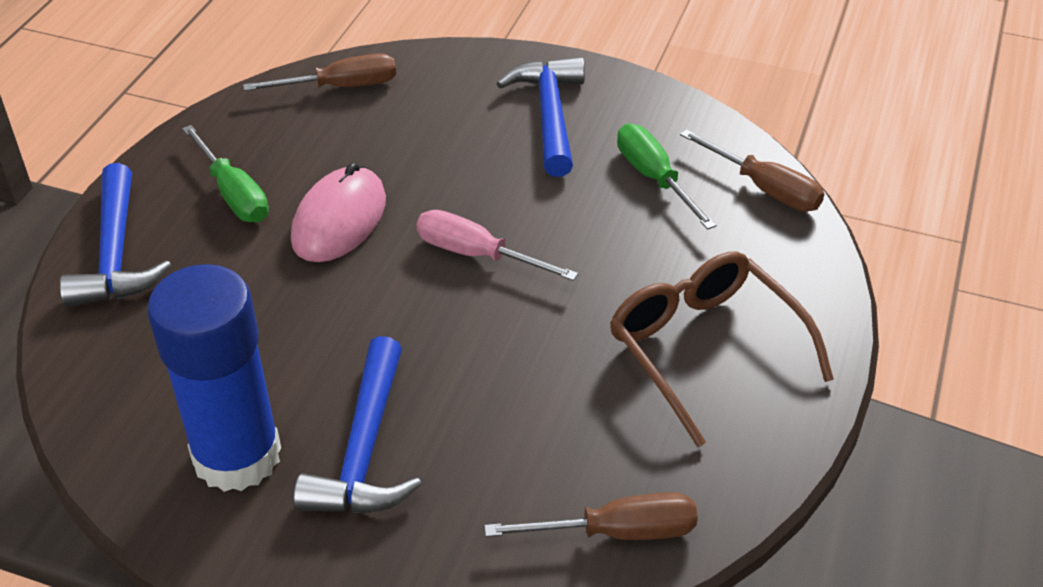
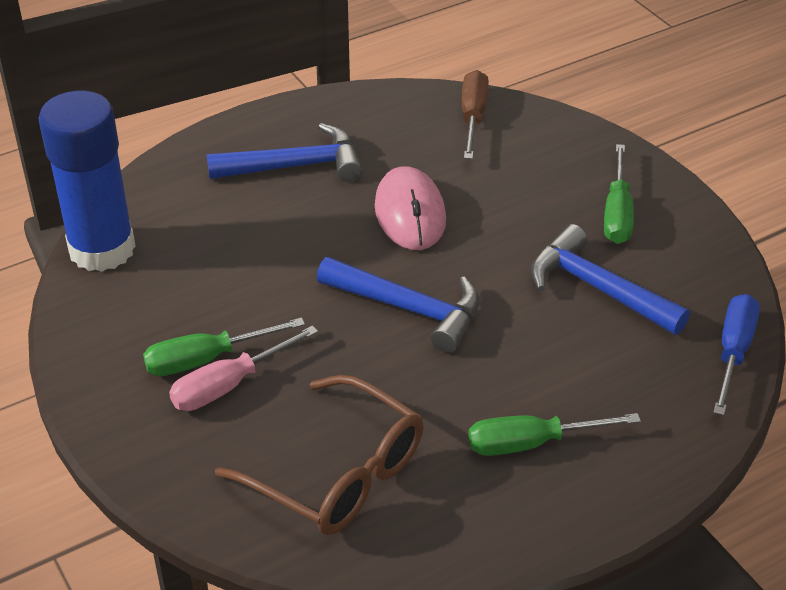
blue screwdriver: 0 -> 1
brown screwdriver: 3 -> 1
green screwdriver: 2 -> 3

